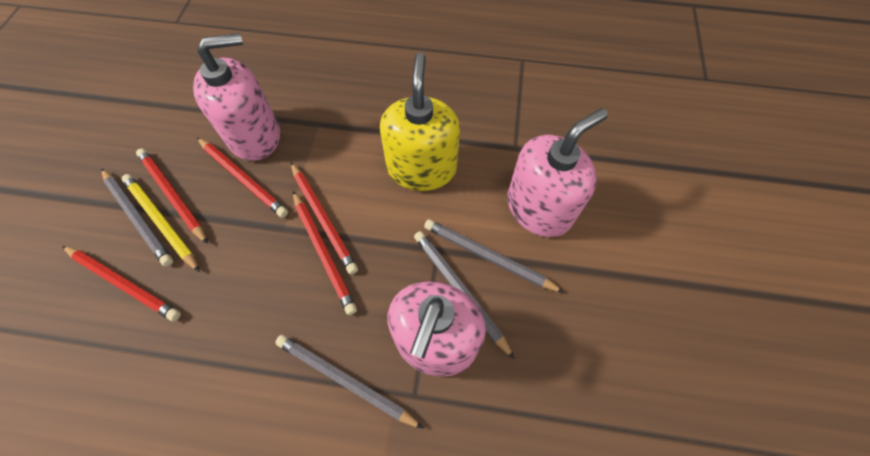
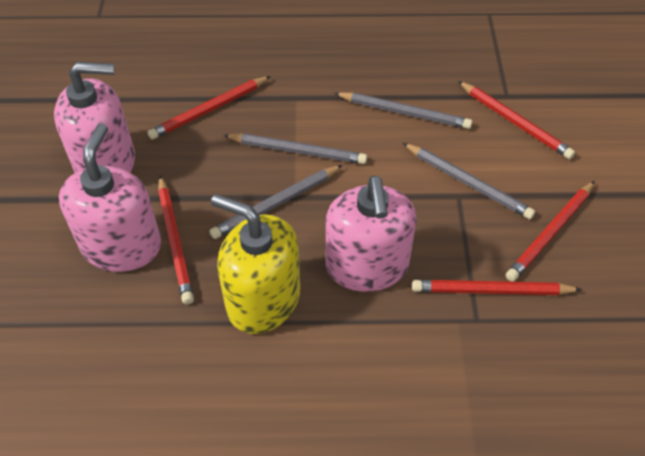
yellow pencil: 1 -> 0

